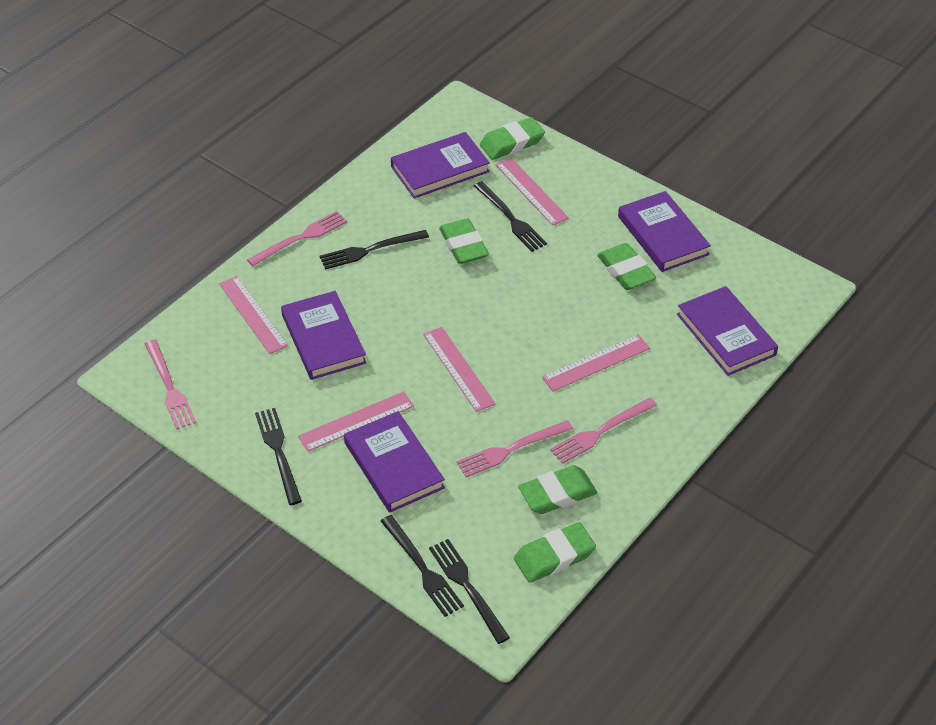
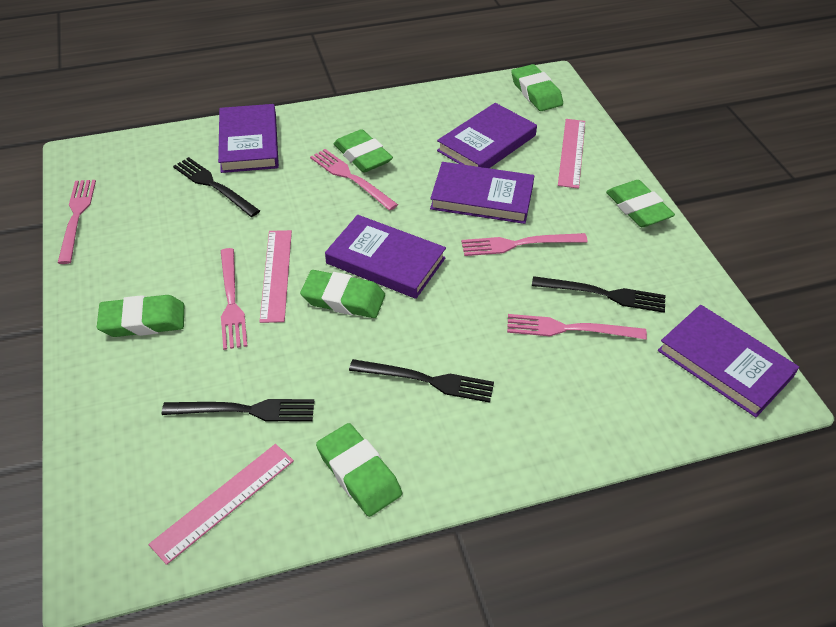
black fork: 5 -> 4
green eraser: 5 -> 6
pink fork: 4 -> 5
pink ruler: 5 -> 3

